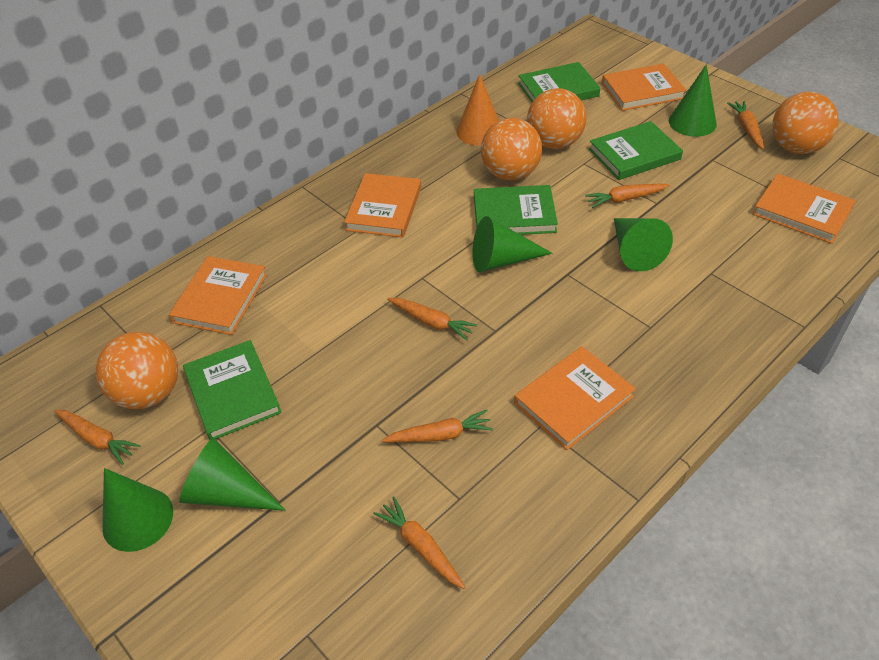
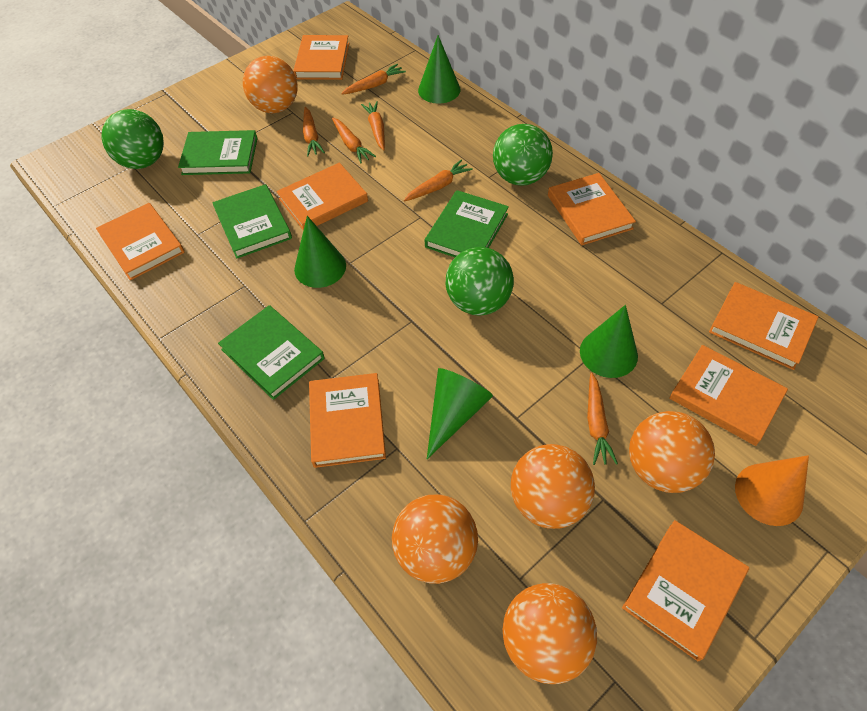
green ball: 0 -> 3
green cone: 5 -> 4
orange ball: 4 -> 5
orange book: 5 -> 8

